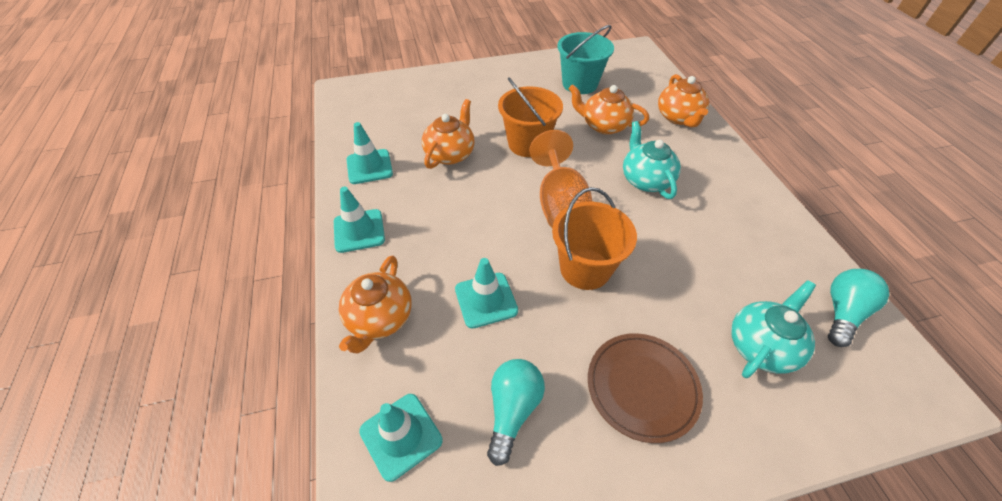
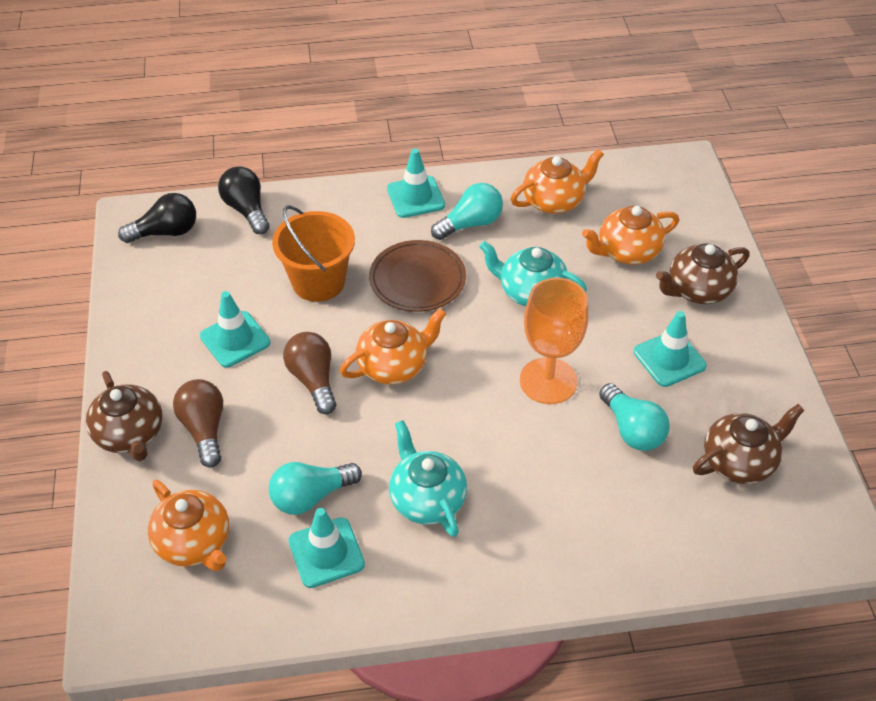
black light bulb: 0 -> 2
brown light bulb: 0 -> 2
brown teapot: 0 -> 3
orange bucket: 2 -> 1
turquoise bucket: 1 -> 0
turquoise light bulb: 2 -> 3

